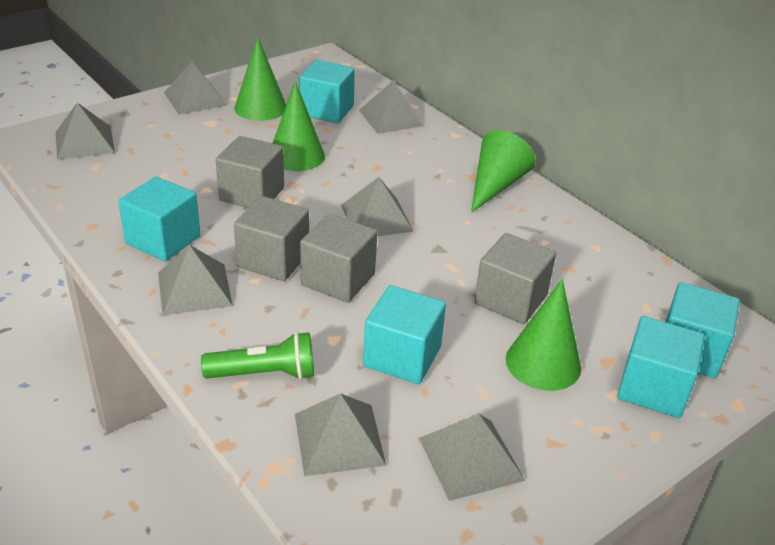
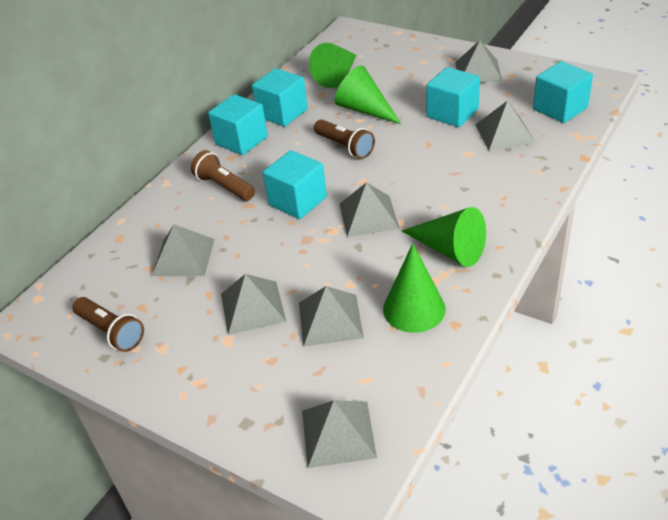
brown flashlight: 0 -> 3
green flashlight: 1 -> 0
grey cube: 4 -> 0

